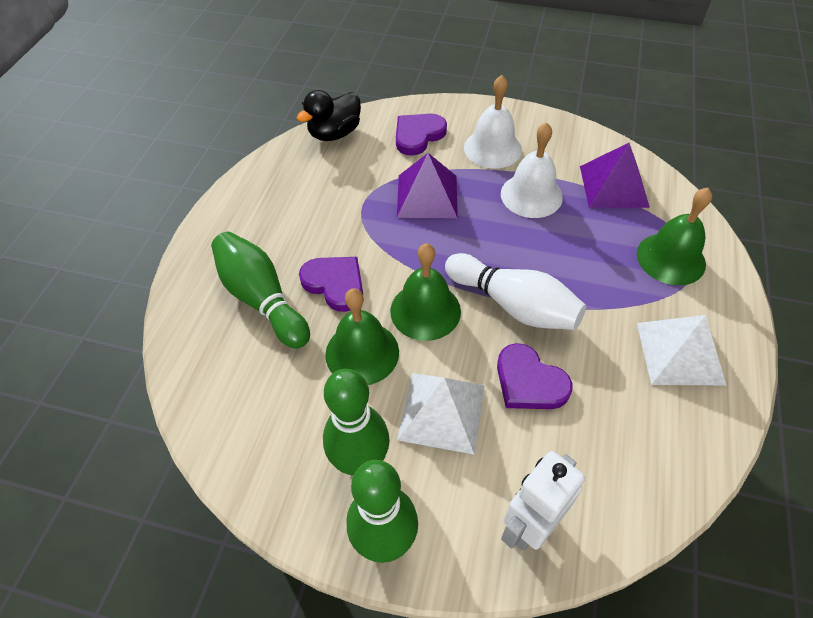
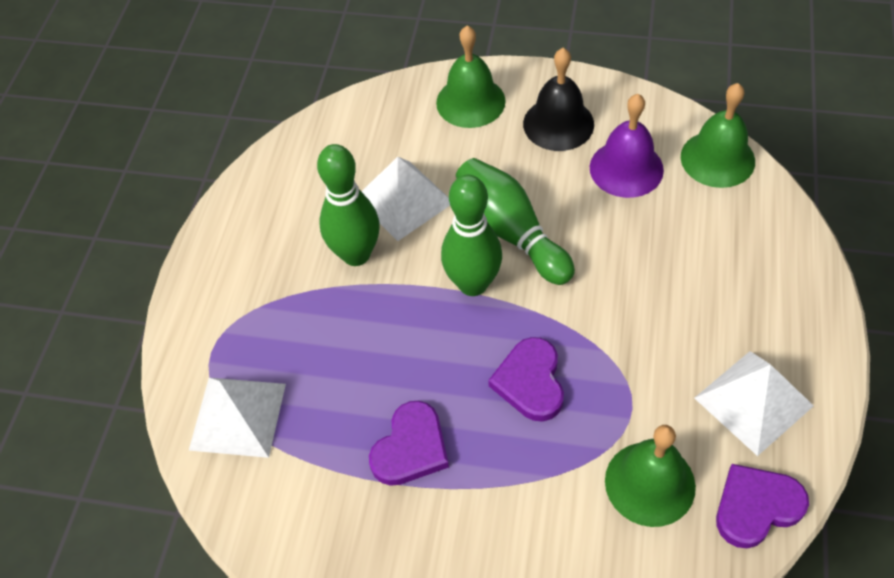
black bell: 0 -> 1
black duck: 1 -> 0
purple bell: 0 -> 1
purple pyramid: 2 -> 0
white bell: 2 -> 0
white bowling pin: 1 -> 0
white pyramid: 2 -> 3
white robot: 1 -> 0

